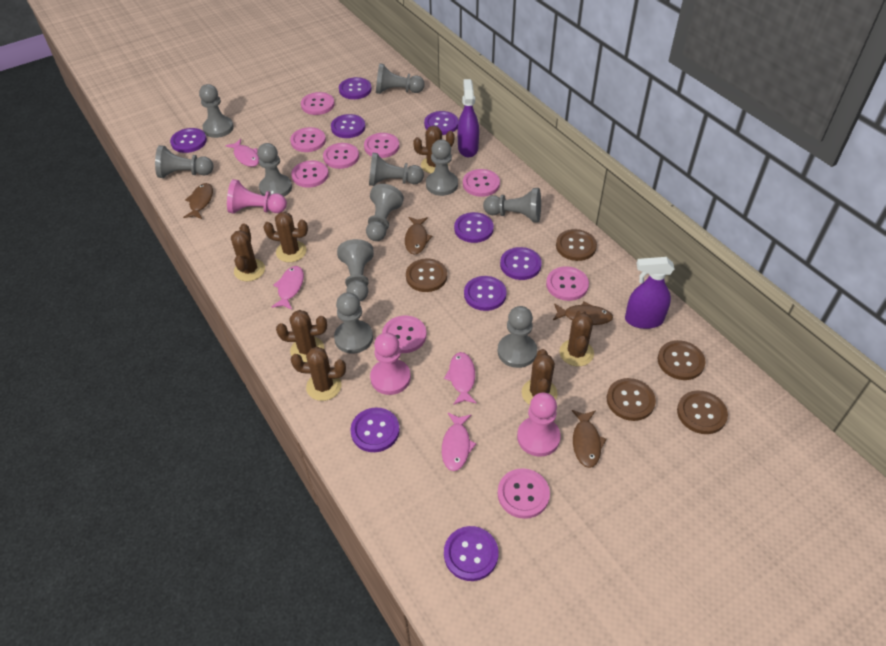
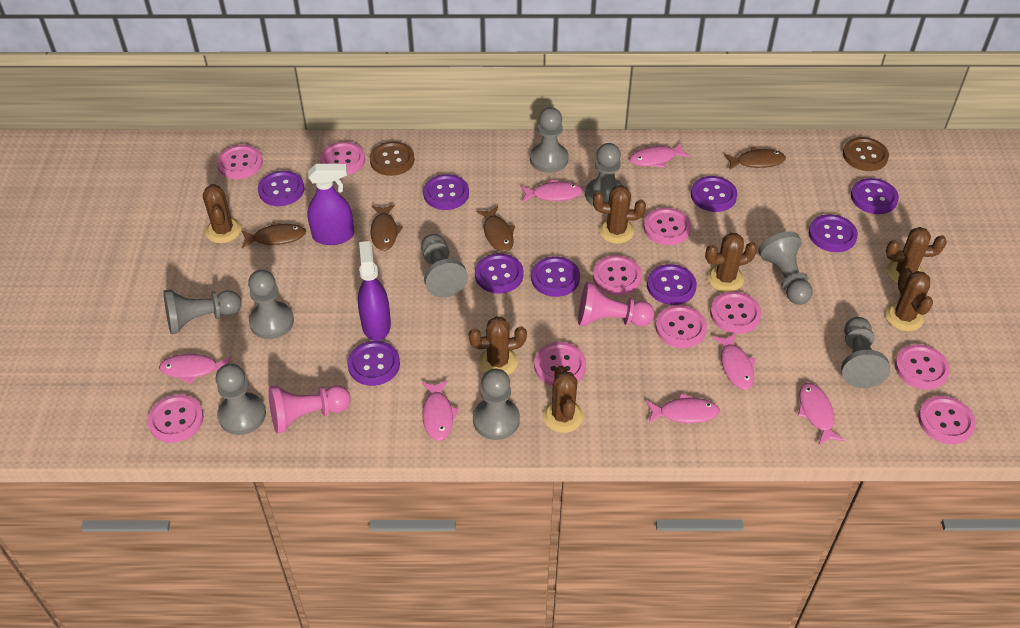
brown button: 5 -> 2
grey pawn: 11 -> 9
pink button: 9 -> 10
pink fish: 4 -> 7
pink pawn: 3 -> 2

